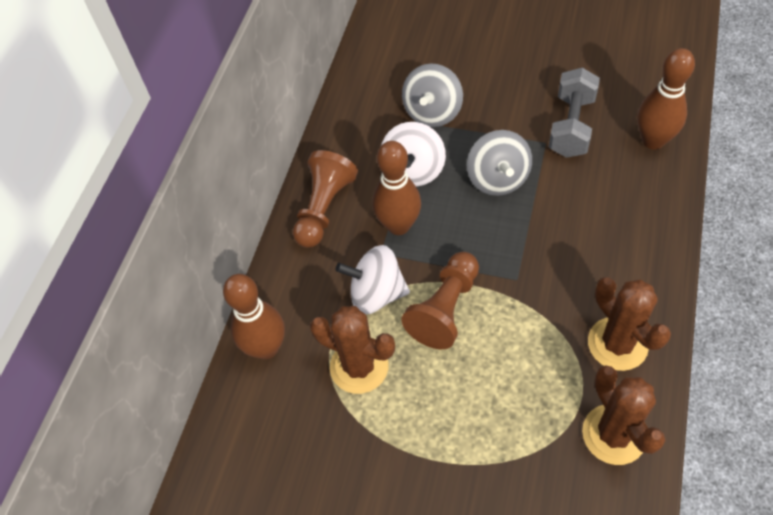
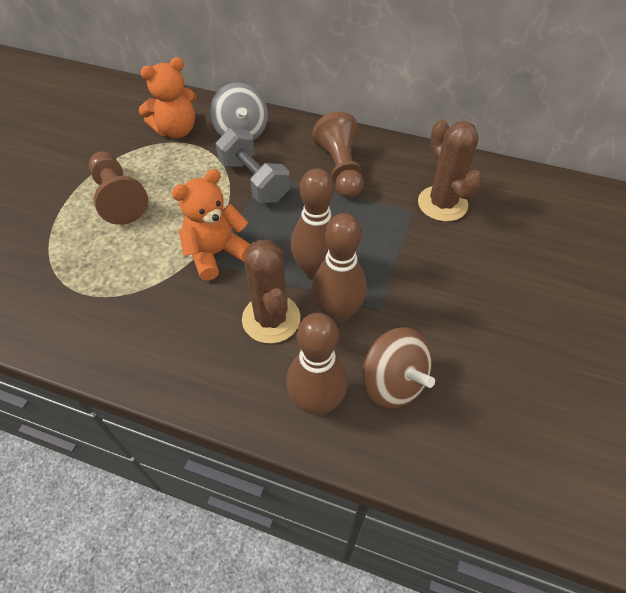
brown cactus: 3 -> 2
brown spinning top: 0 -> 1
grey spinning top: 2 -> 1
orange teddy bear: 0 -> 2
white spinning top: 2 -> 0

